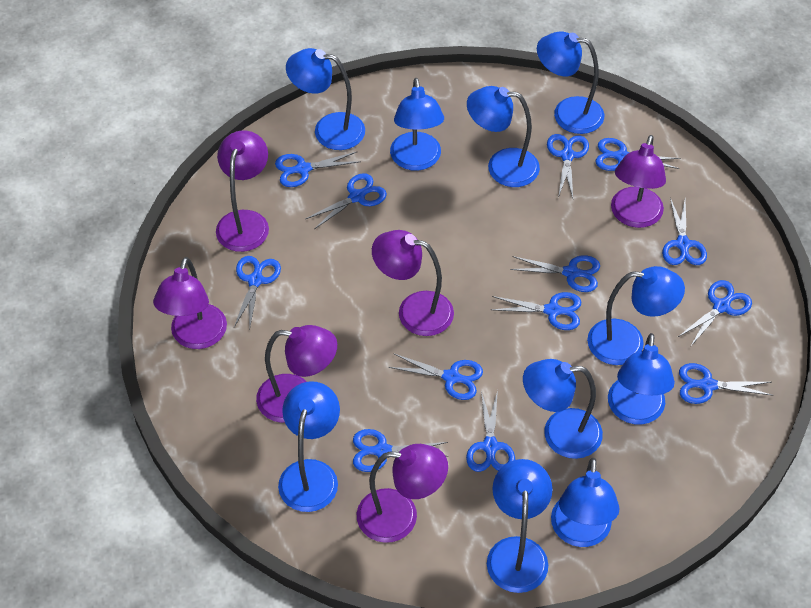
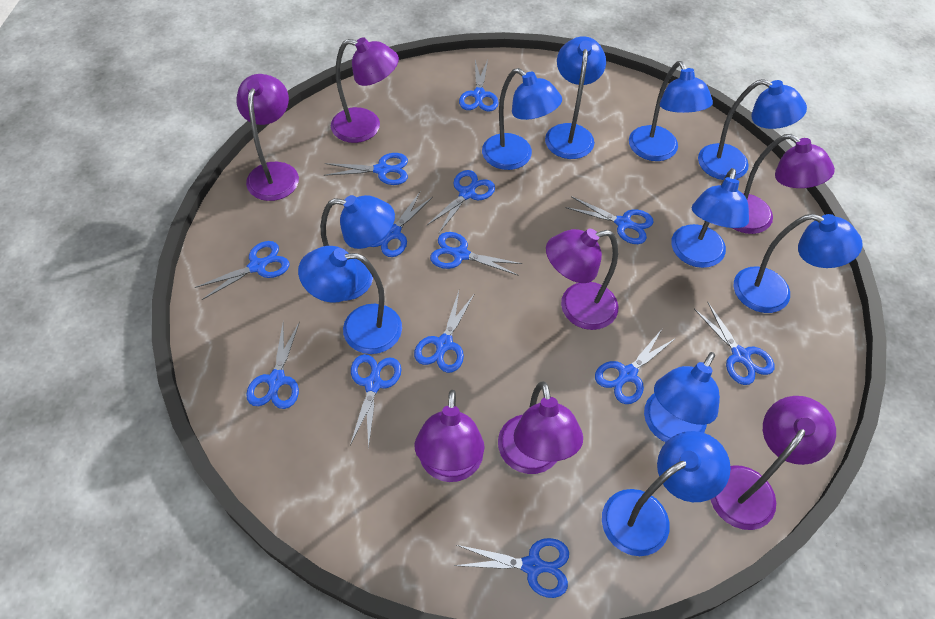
purple lamp: 6 -> 7

